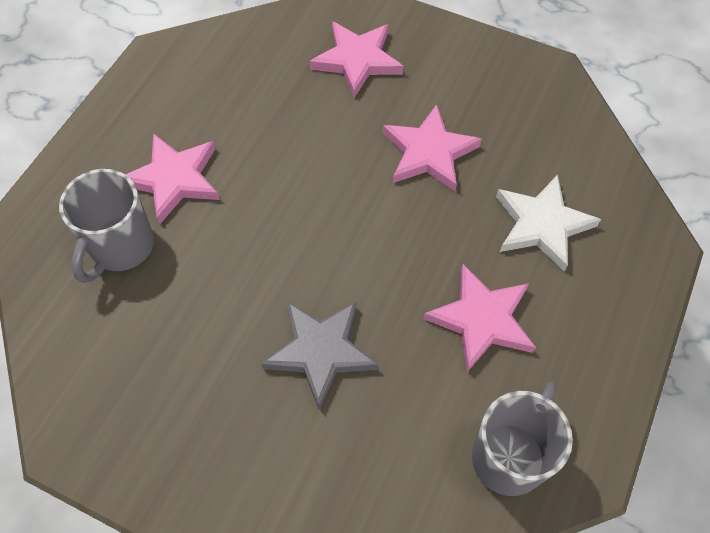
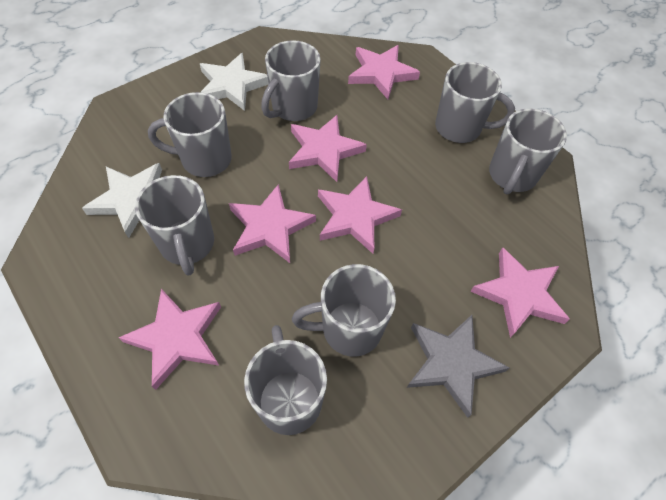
grey mug: 2 -> 7
pink star: 4 -> 6
white star: 1 -> 2

